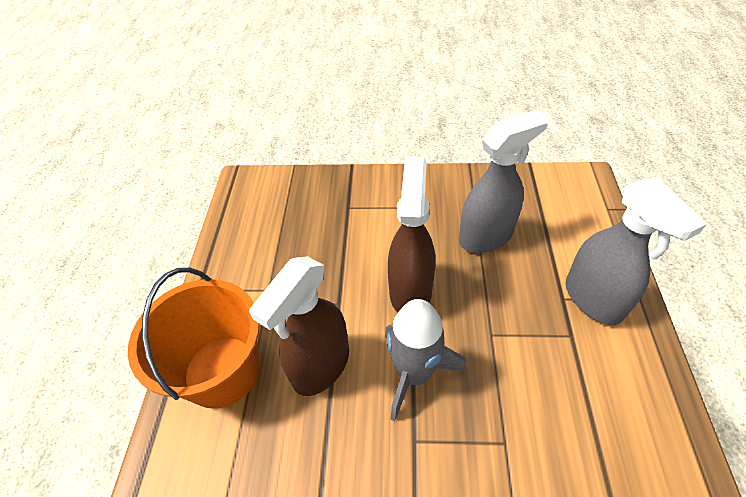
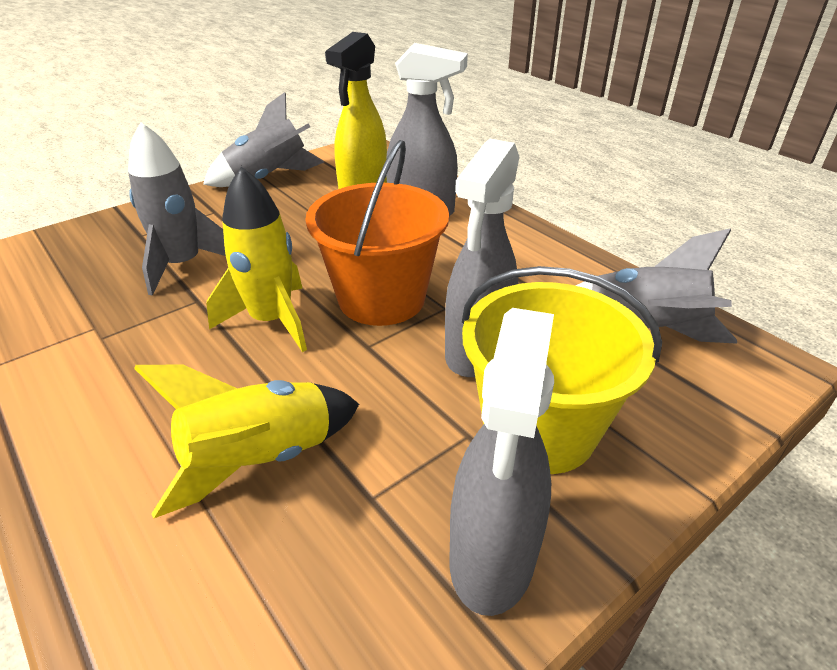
brown spray bottle: 2 -> 0
grey rocket: 1 -> 3
grey spray bottle: 2 -> 3
yellow bucket: 0 -> 1
yellow rocket: 0 -> 2
yellow spray bottle: 0 -> 1

